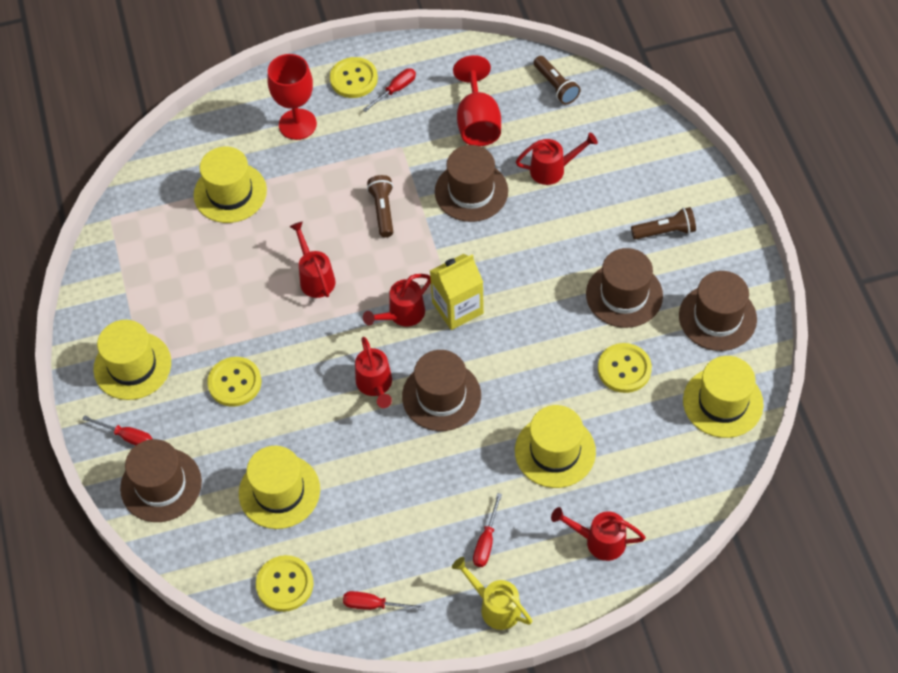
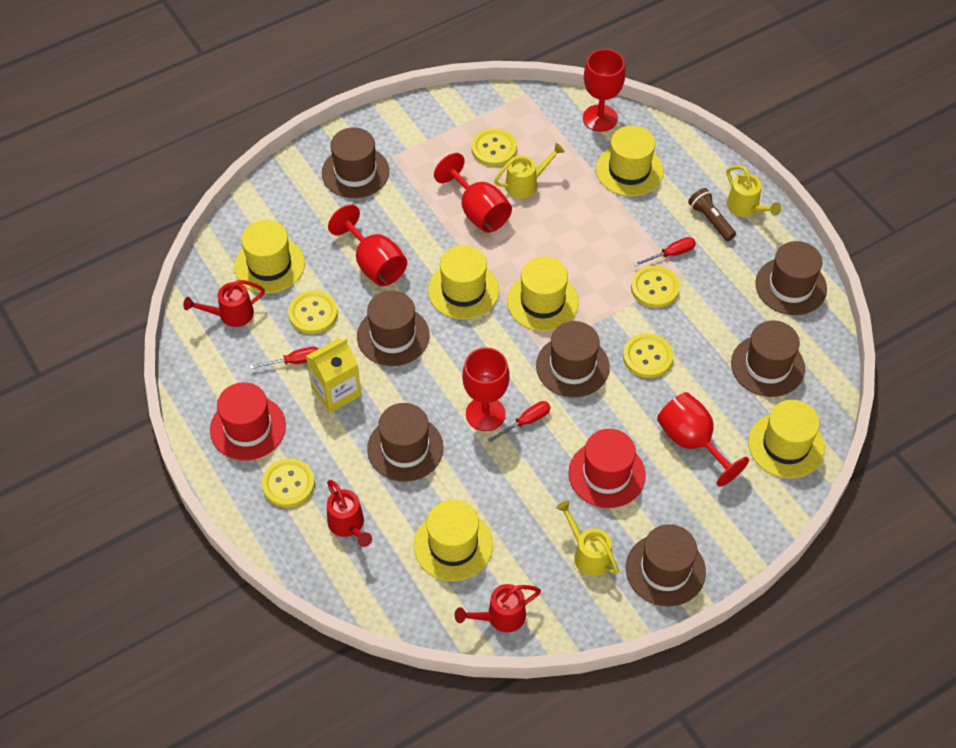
brown flashlight: 3 -> 1
brown hat: 5 -> 7
red goblet: 2 -> 5
red hat: 0 -> 2
red screwdriver: 4 -> 3
red watering can: 5 -> 3
yellow button: 4 -> 5
yellow hat: 5 -> 6
yellow watering can: 1 -> 3

